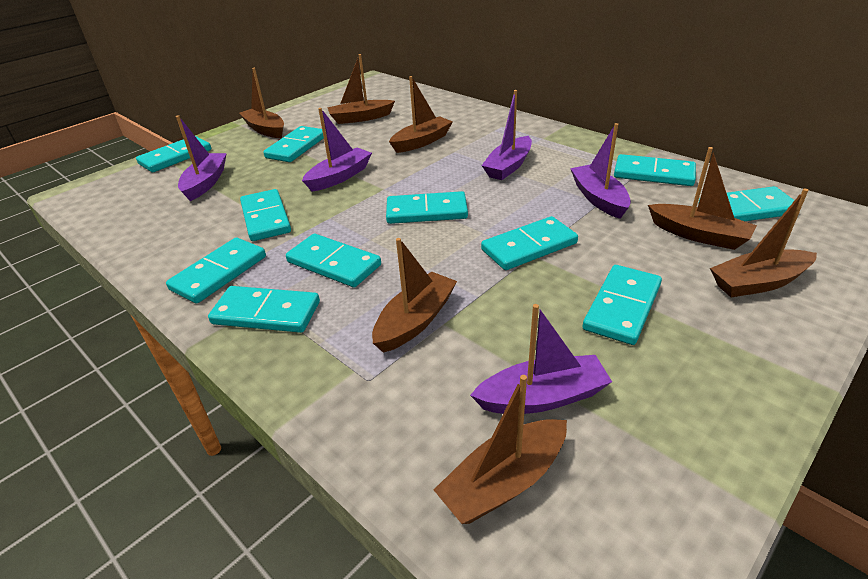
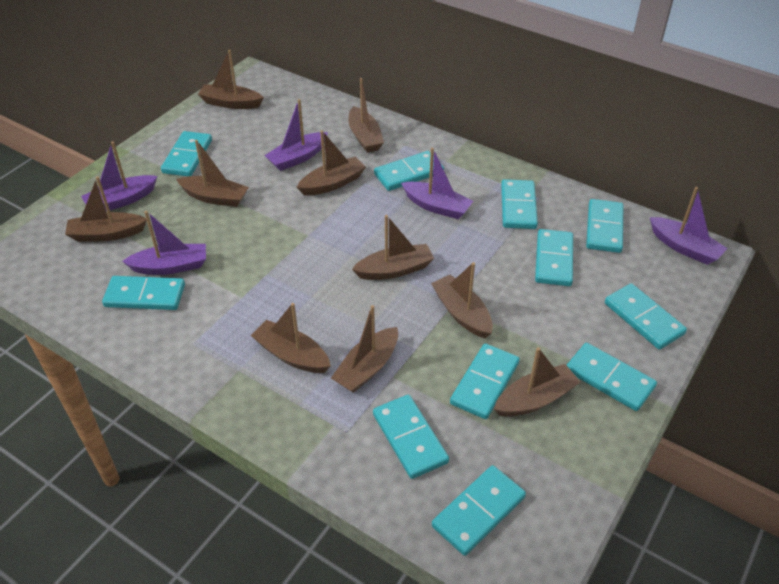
brown boat: 7 -> 10

